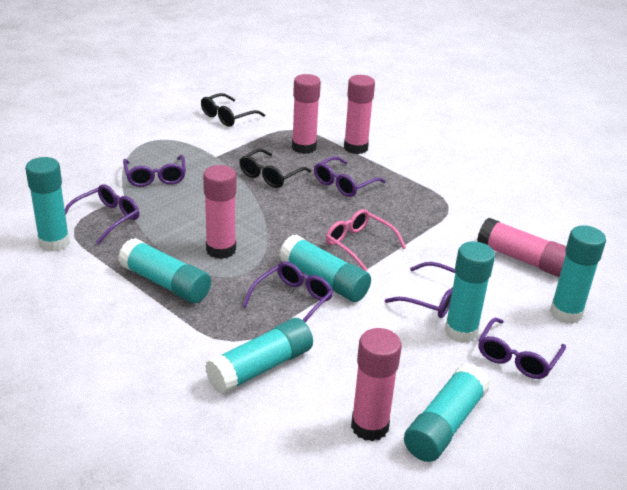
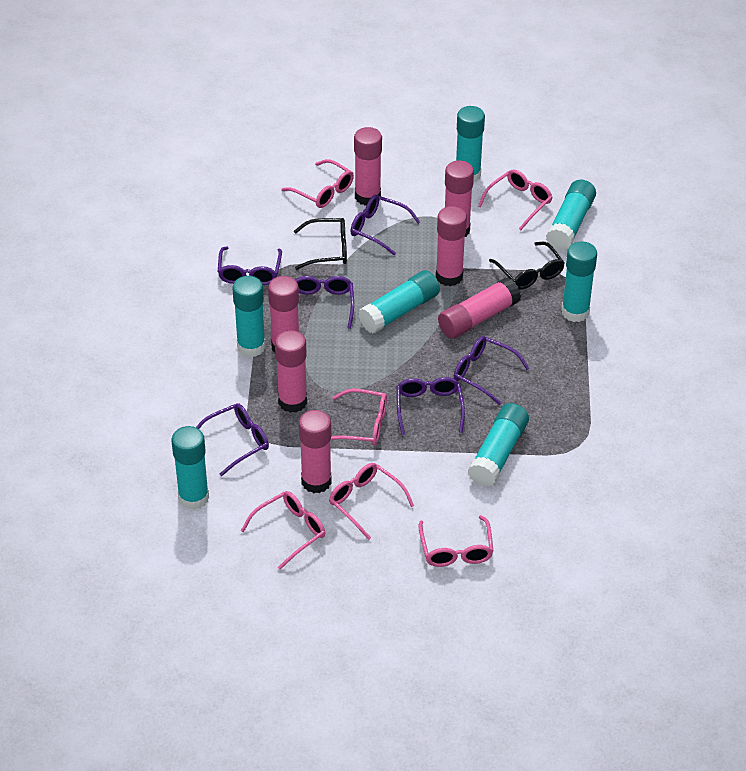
pink glasses: 1 -> 6
pink glue stick: 5 -> 7

